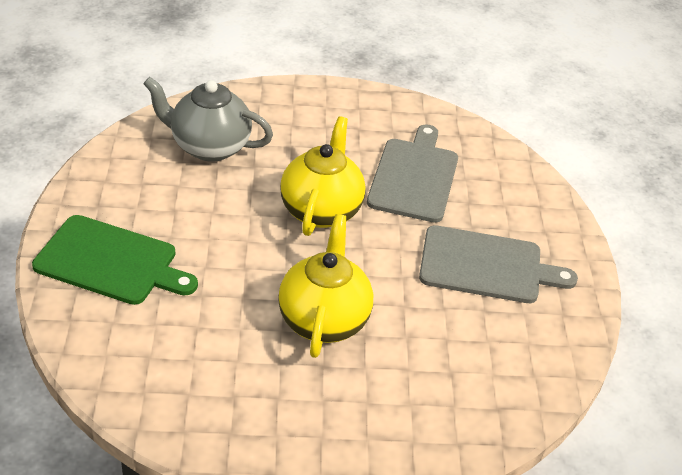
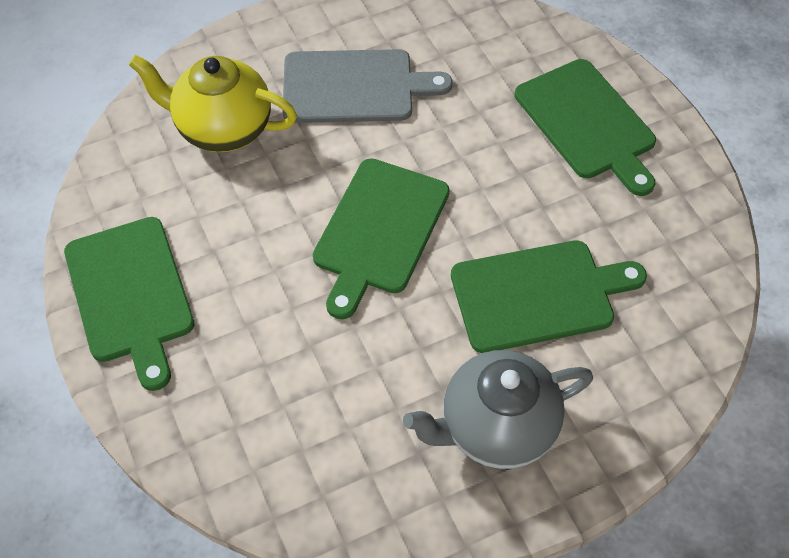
green cutting board: 1 -> 4
grey cutting board: 2 -> 1
yellow teapot: 2 -> 1

